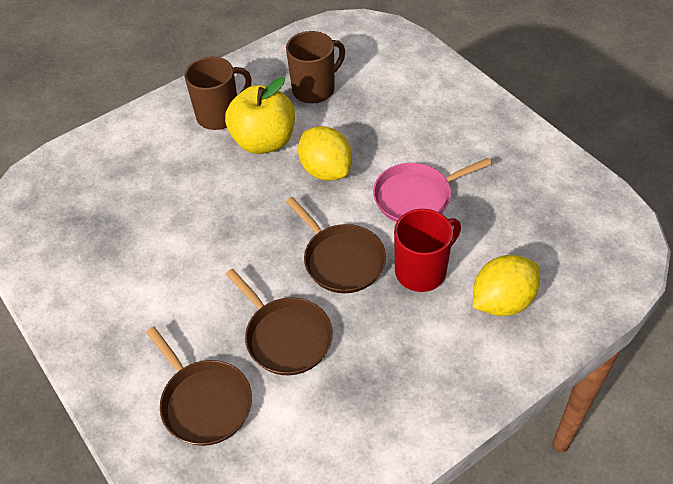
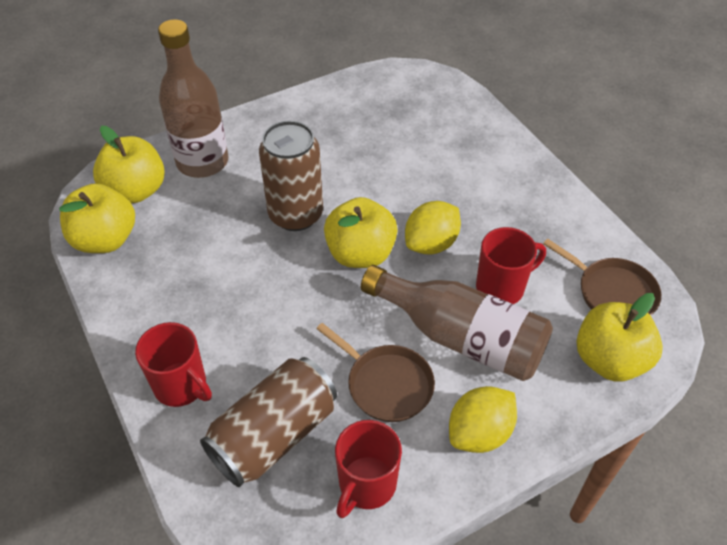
brown bottle: 0 -> 2
brown can: 0 -> 2
brown mug: 2 -> 0
brown pan: 3 -> 2
pink pan: 1 -> 0
red mug: 1 -> 3
yellow apple: 1 -> 4

